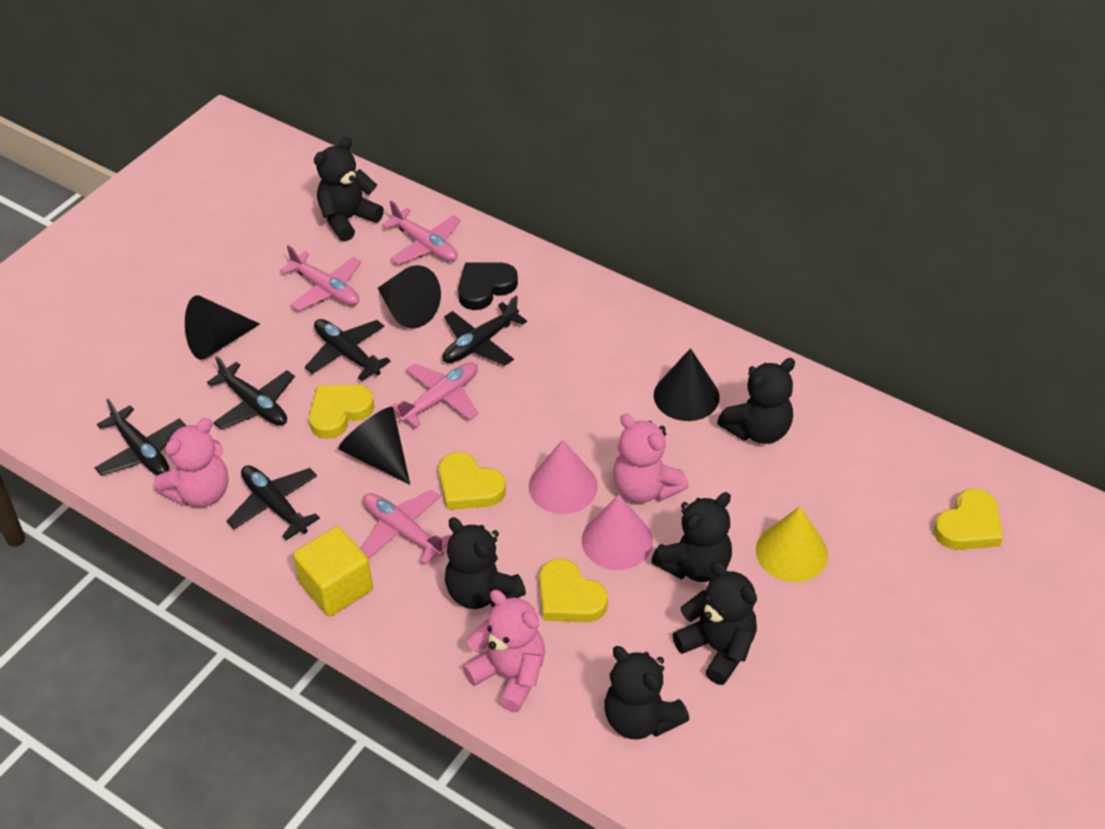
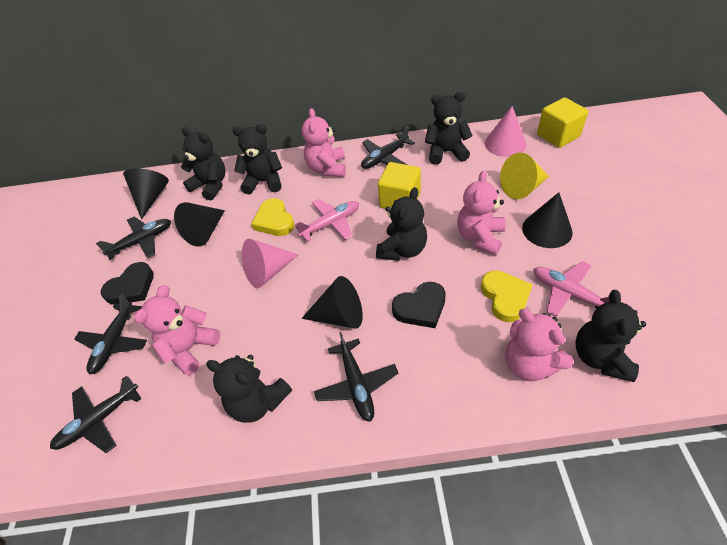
black heart: 1 -> 2
pink plane: 4 -> 2
pink teddy bear: 3 -> 4
yellow cube: 1 -> 2
yellow heart: 4 -> 2

